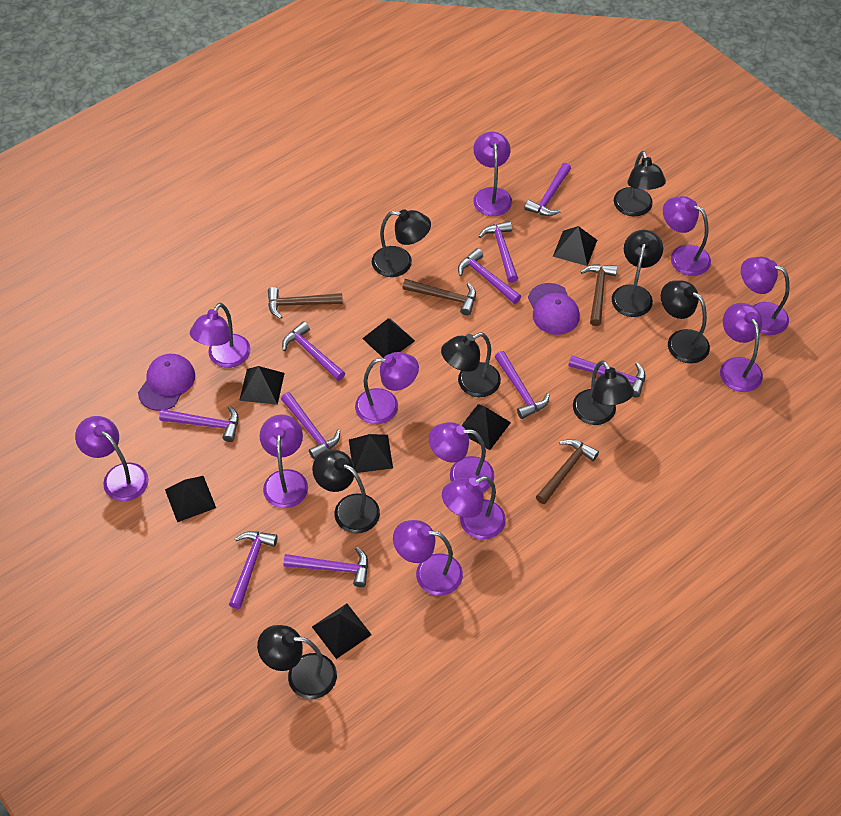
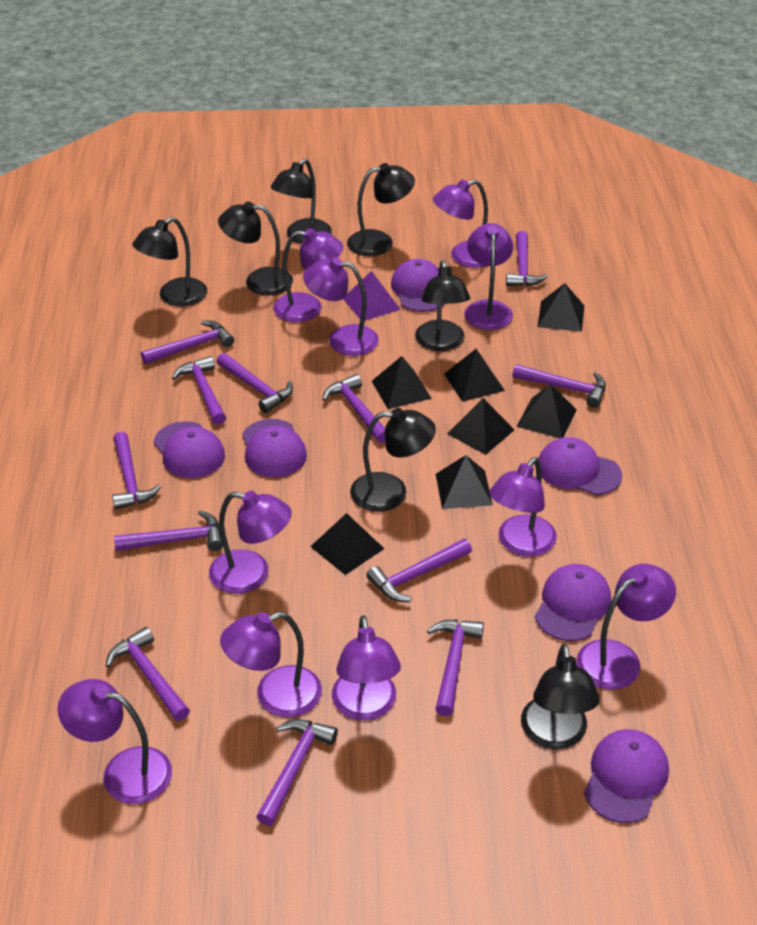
black lamp: 8 -> 7
brown hammer: 4 -> 0
purple cap: 2 -> 6
purple hammer: 10 -> 12
purple lamp: 11 -> 10
purple pyramid: 0 -> 1

